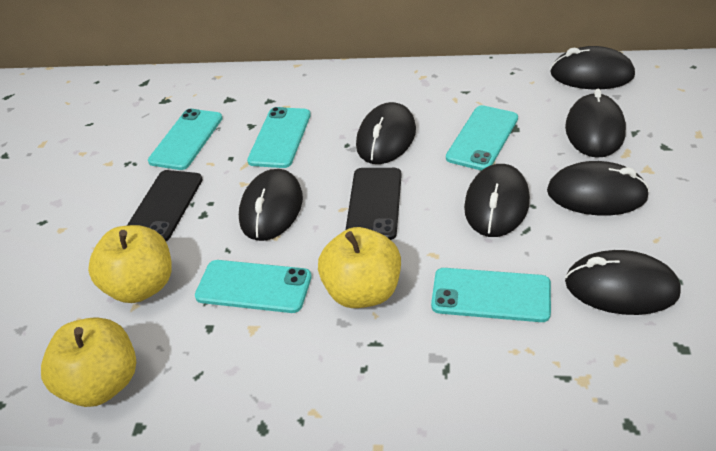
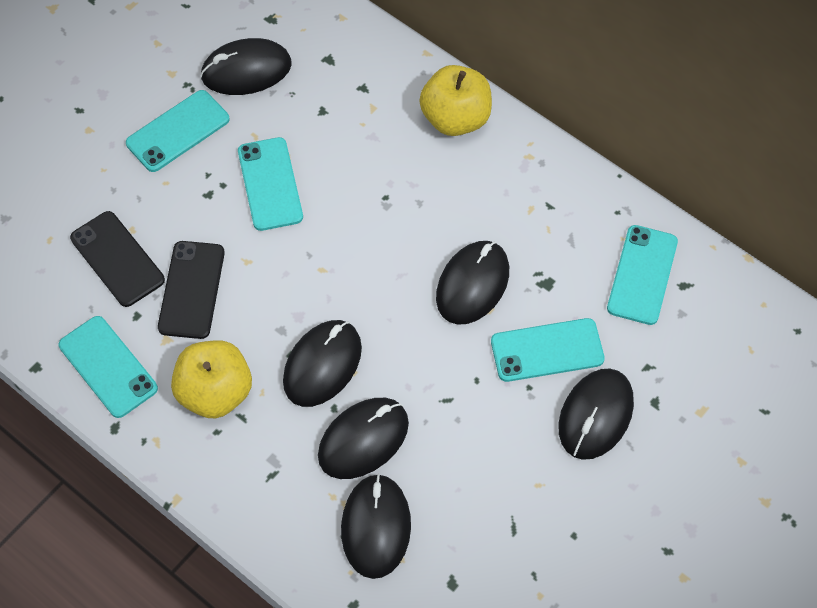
black mouse: 7 -> 6
yellow apple: 3 -> 2

